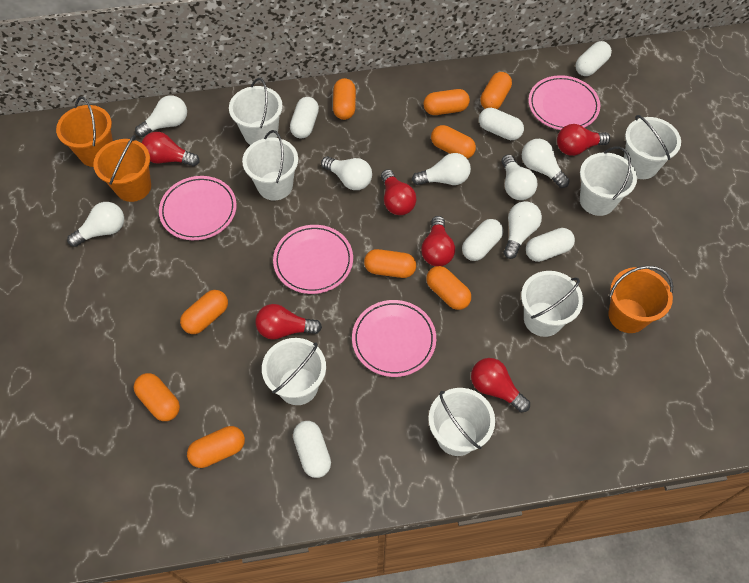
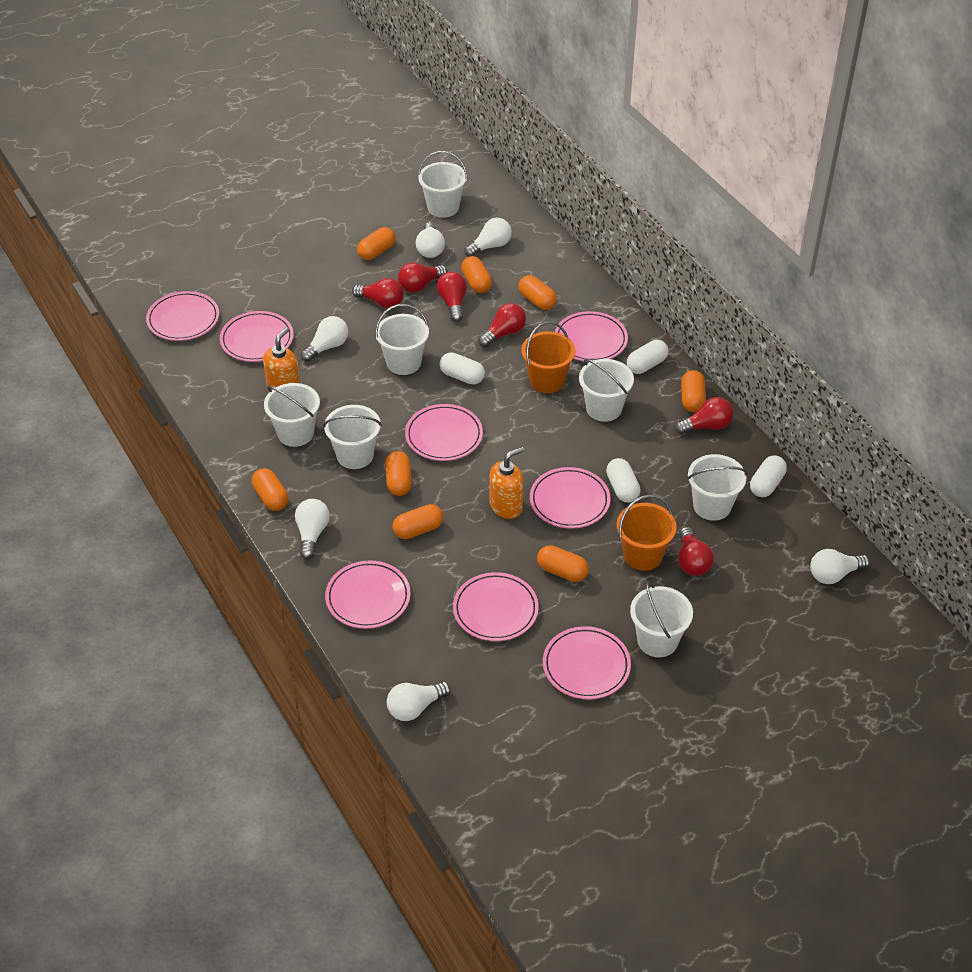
orange bucket: 3 -> 2
orange capsule: 9 -> 8
orange soap dispenser: 0 -> 2
pink plate: 4 -> 8
white capsule: 6 -> 4
white light bulb: 7 -> 6

